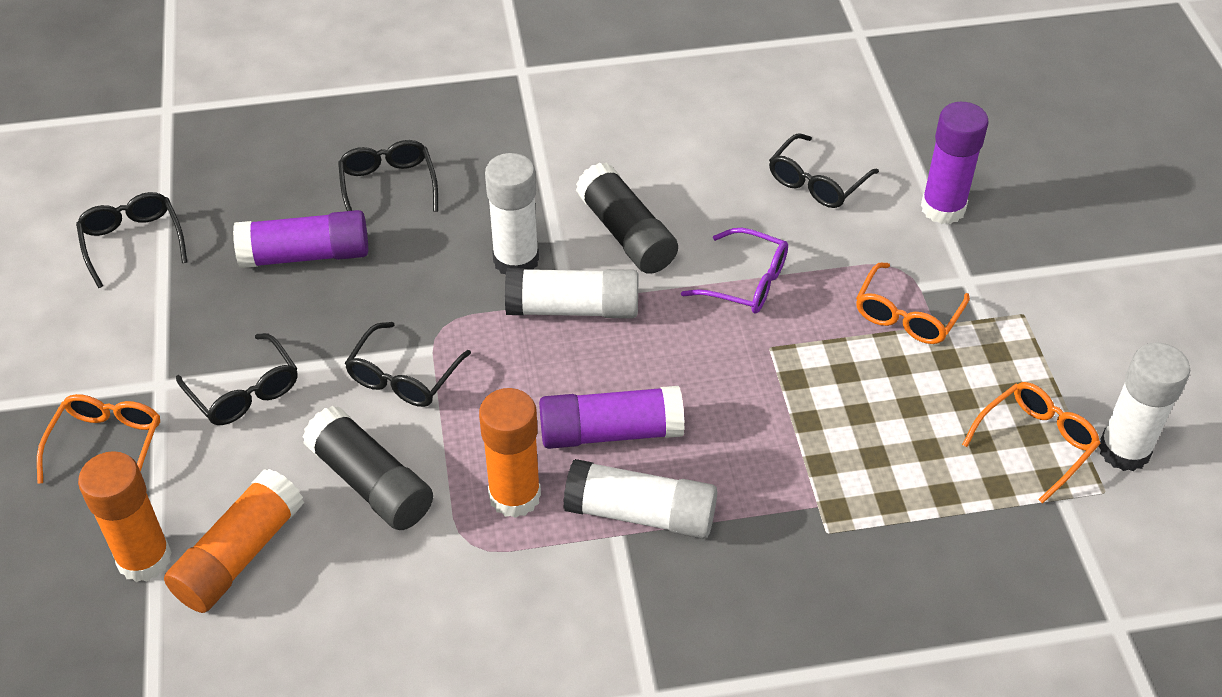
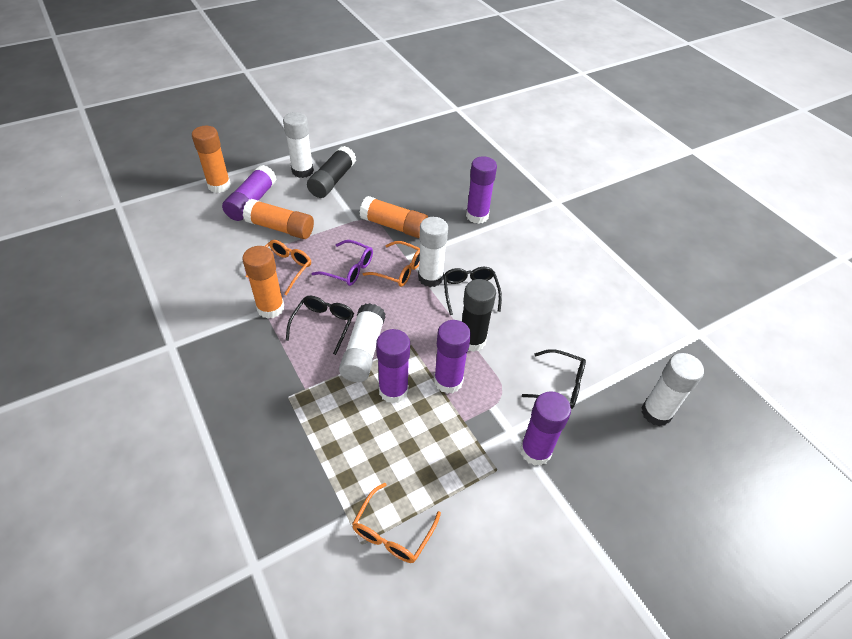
black glasses: 5 -> 3
orange glue stick: 3 -> 4
purple glue stick: 3 -> 5

